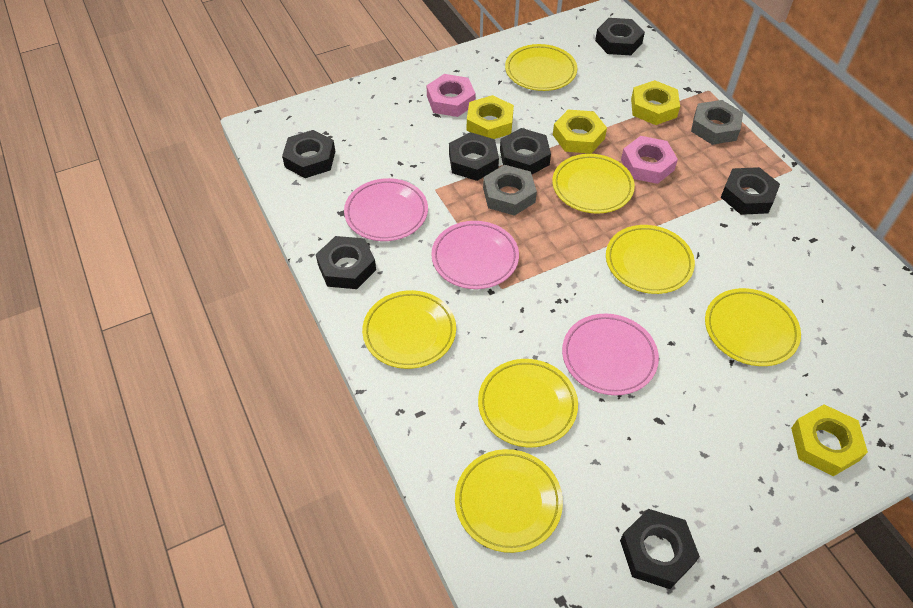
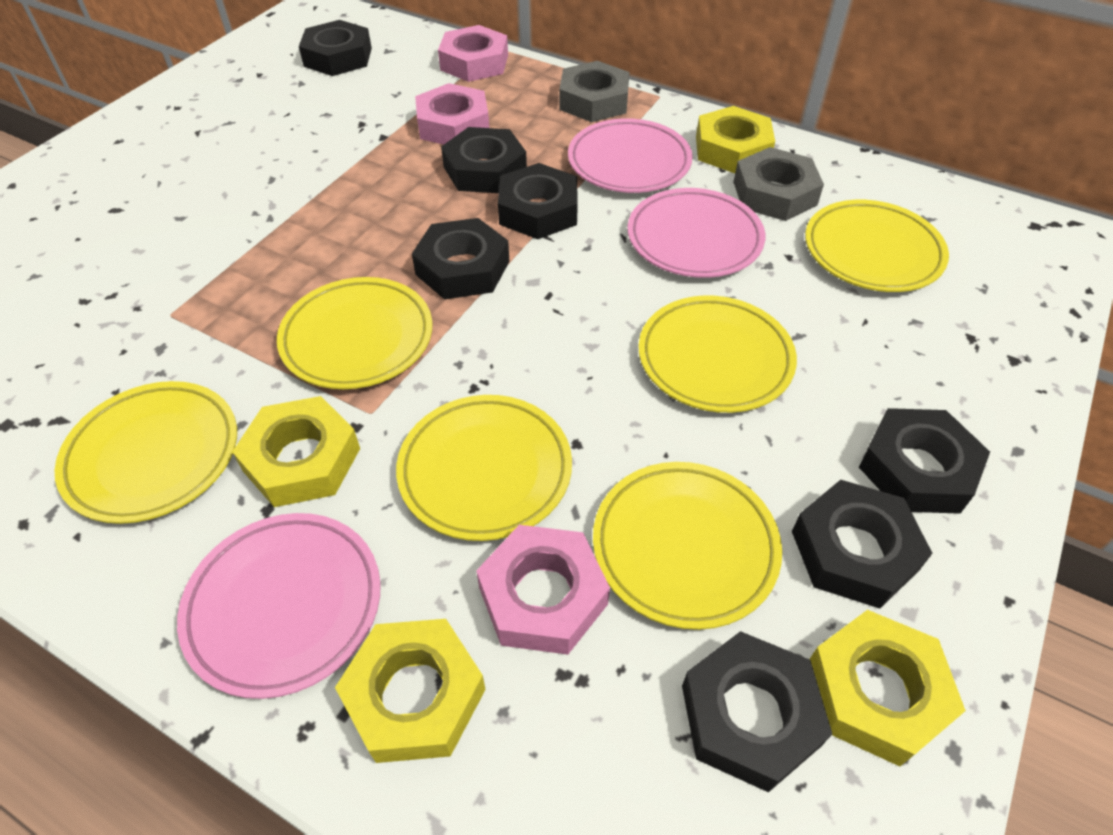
pink nut: 2 -> 3
yellow plate: 7 -> 6

